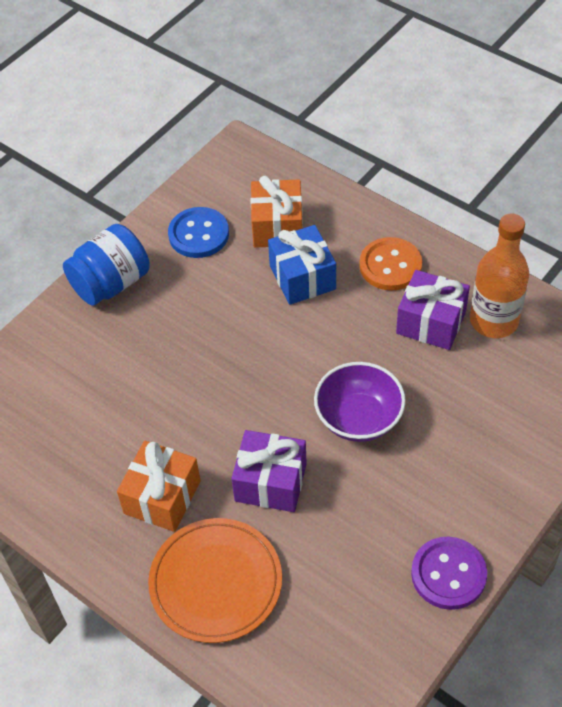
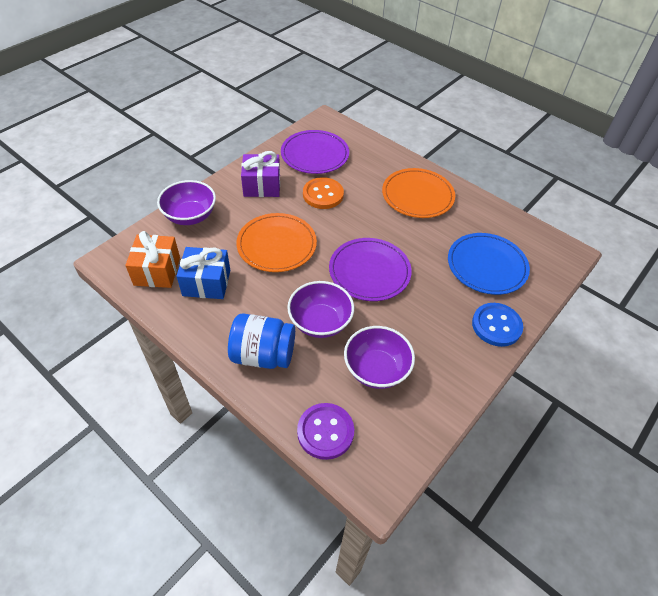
blue plate: 0 -> 1
orange bottle: 1 -> 0
orange gift: 2 -> 1
orange plate: 1 -> 2
purple bowl: 1 -> 3
purple gift: 2 -> 1
purple plate: 0 -> 2

